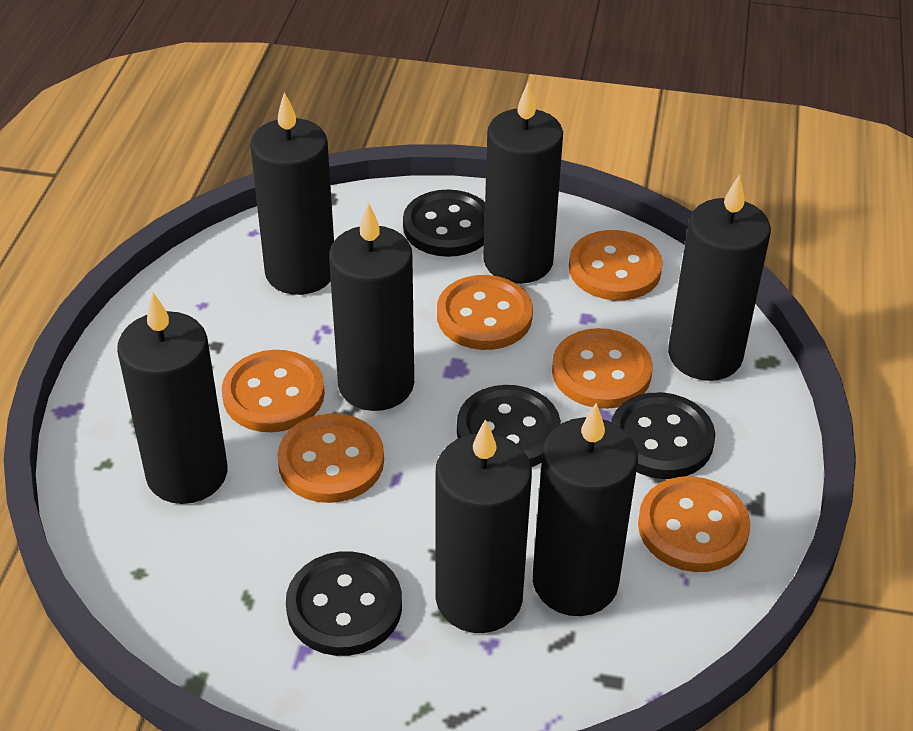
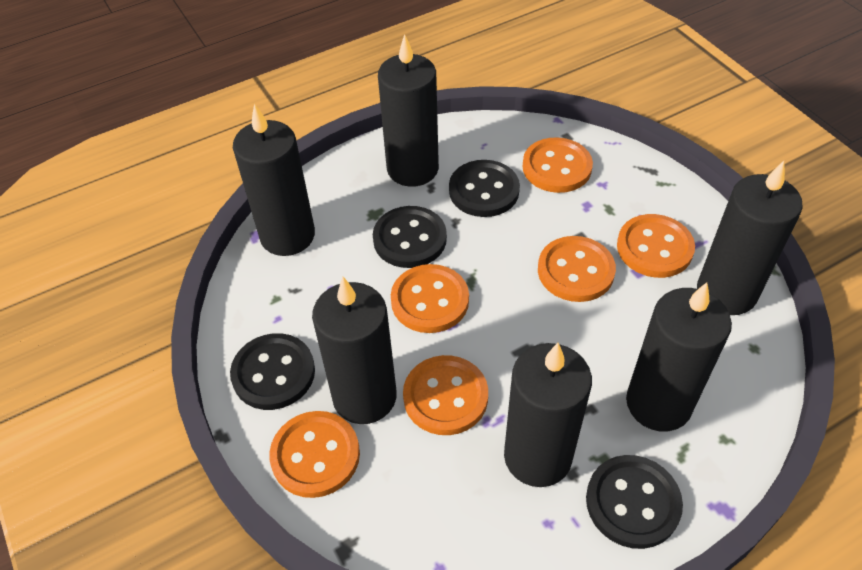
black candle: 7 -> 6

